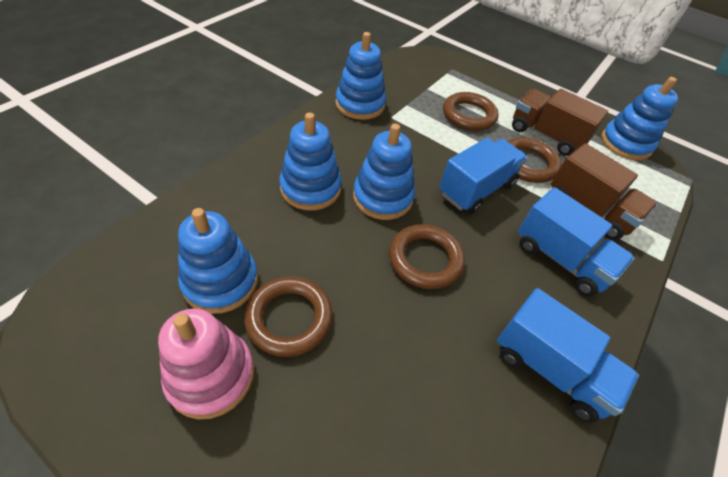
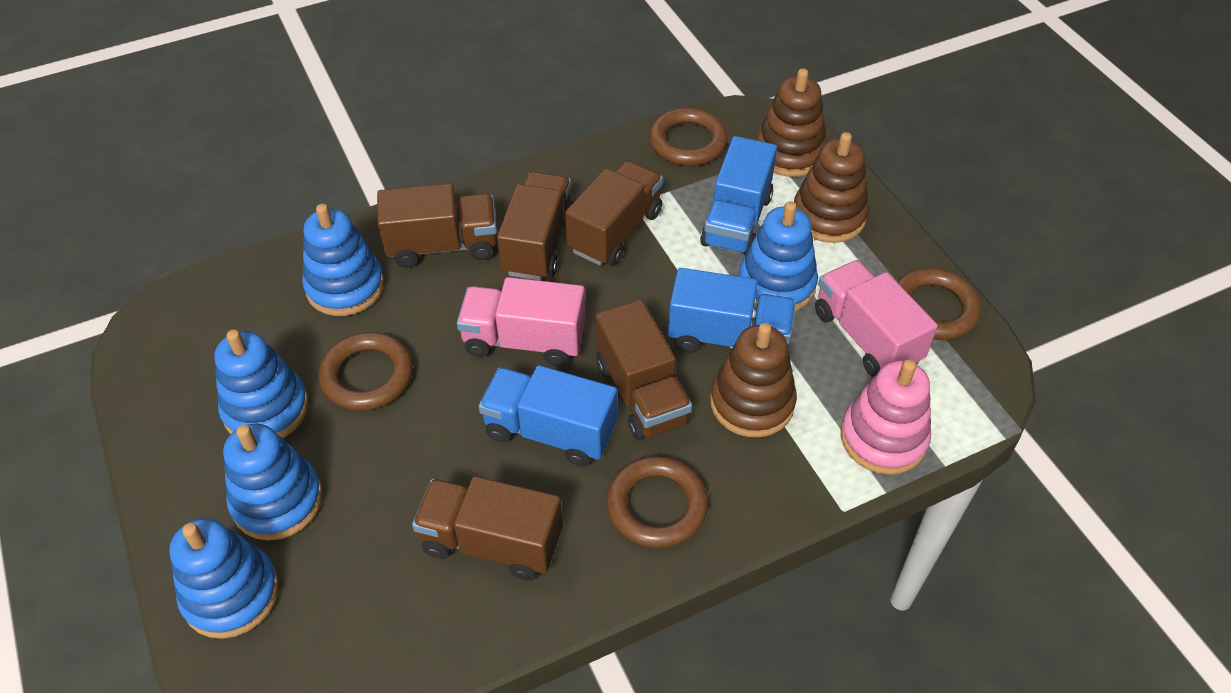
brown stacking toy: 0 -> 3
brown truck: 2 -> 5
pink truck: 0 -> 2

